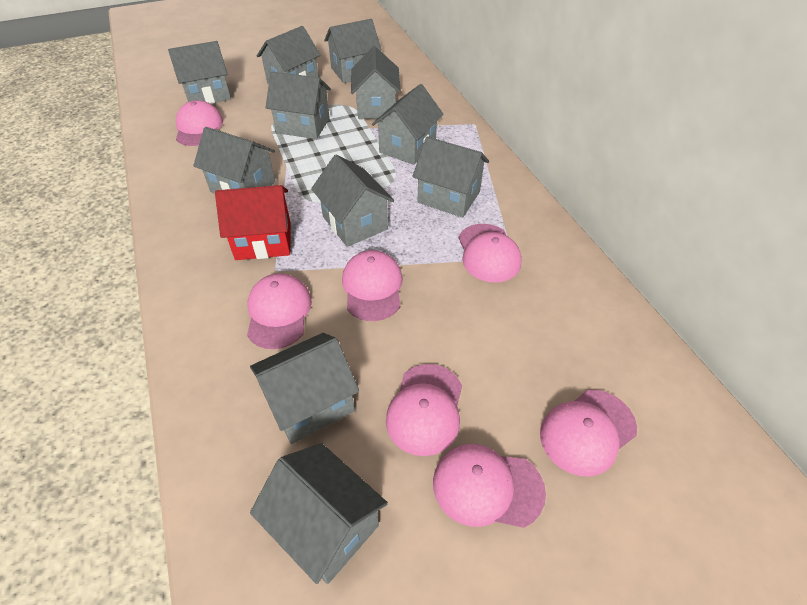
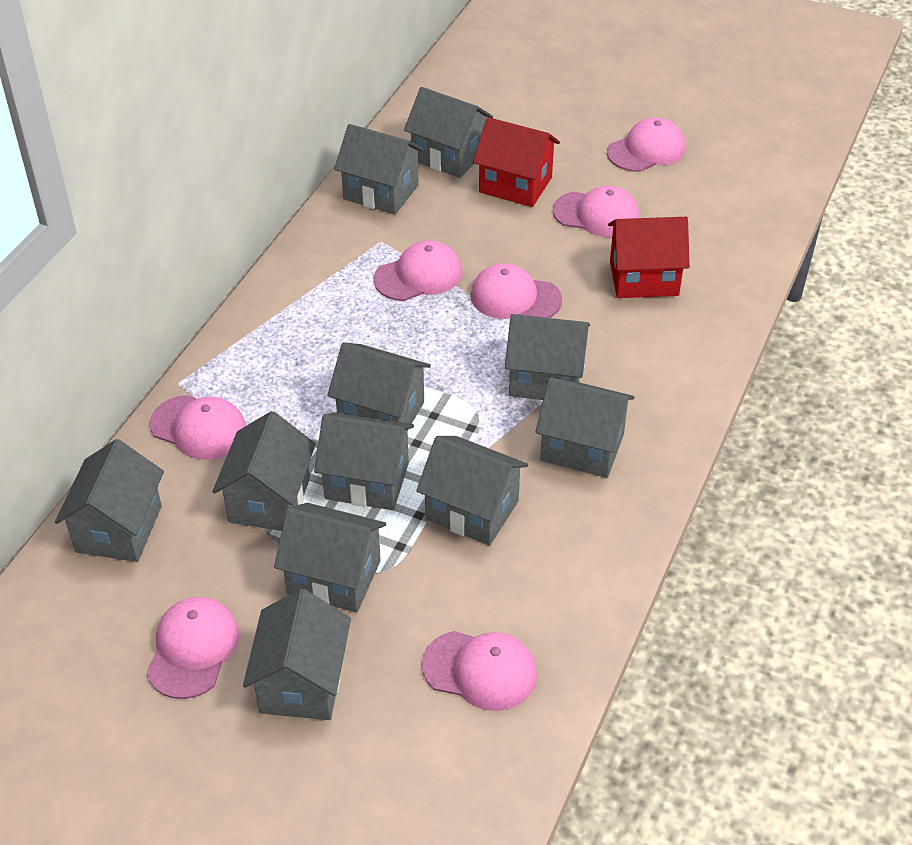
red house: 1 -> 2

